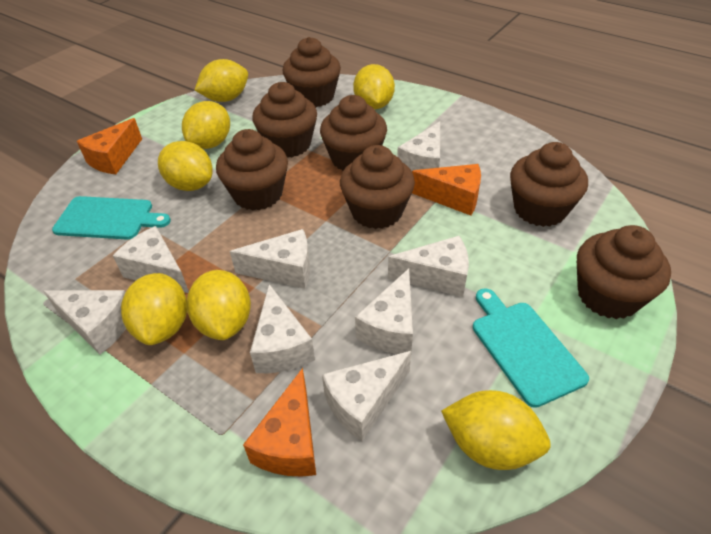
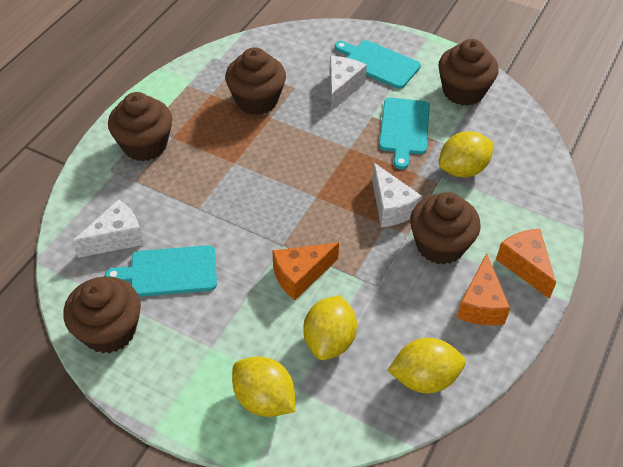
brown cupcake: 7 -> 5
turquoise cutting board: 2 -> 3
white cheese: 8 -> 3
yellow lemon: 7 -> 4

